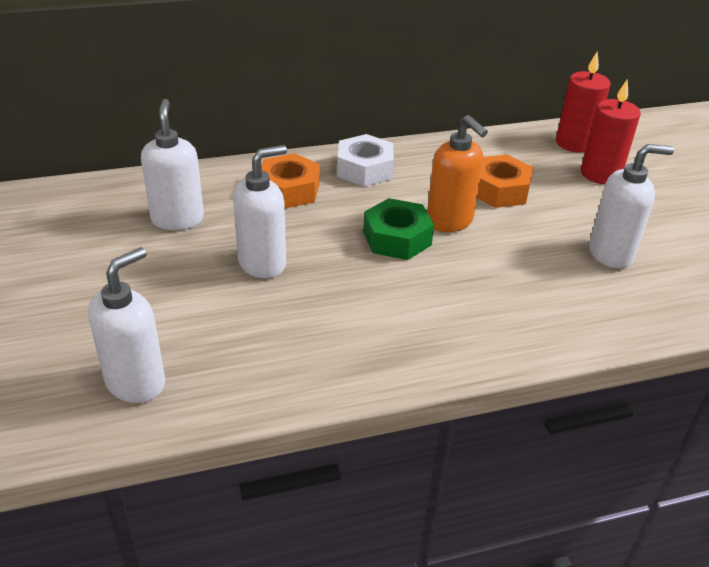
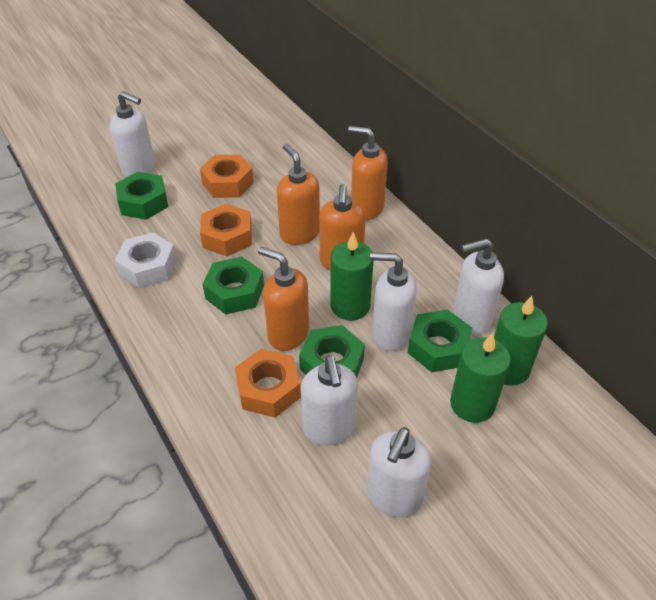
green candle: 0 -> 3
green nut: 1 -> 4
orange nut: 2 -> 3
orange soap dispenser: 1 -> 4
red candle: 2 -> 0
white soap dispenser: 4 -> 5

